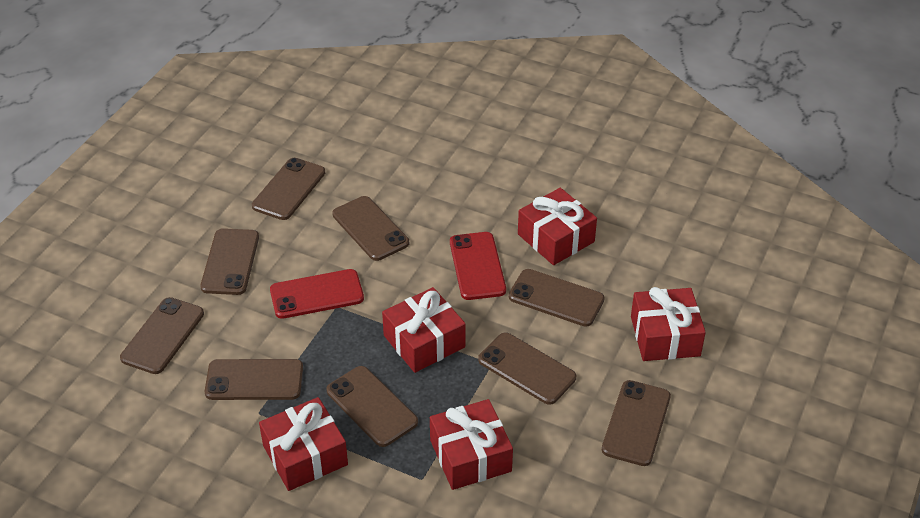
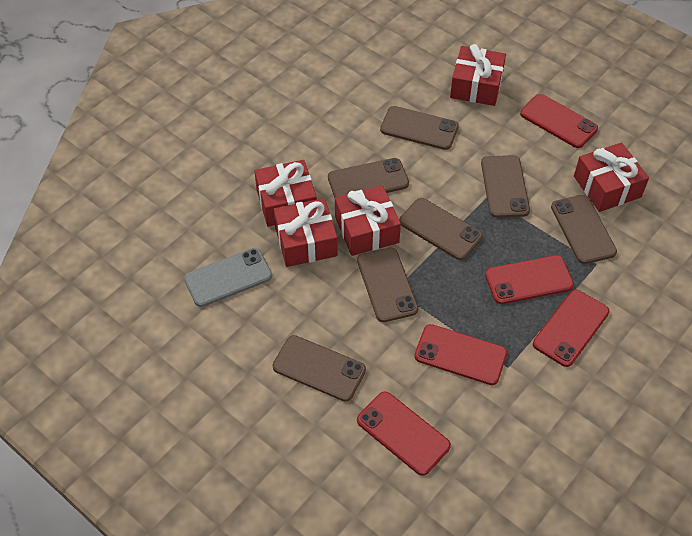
brown phone: 9 -> 7
grey phone: 0 -> 1
red phone: 2 -> 5

